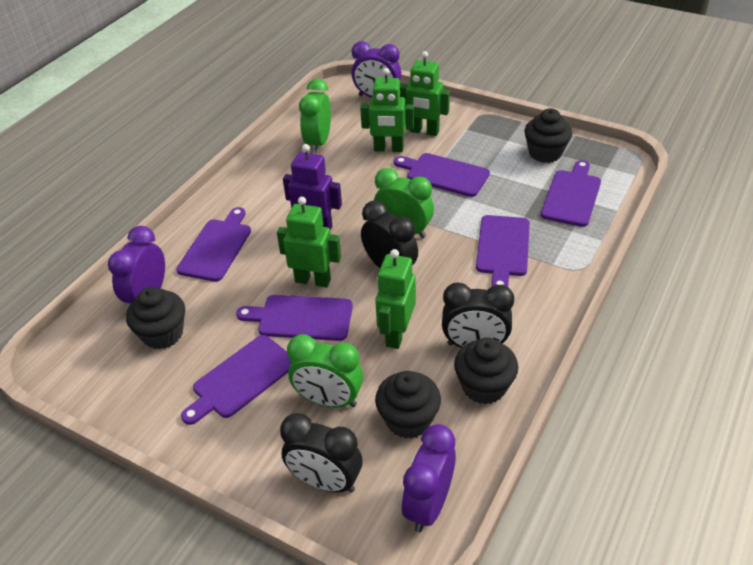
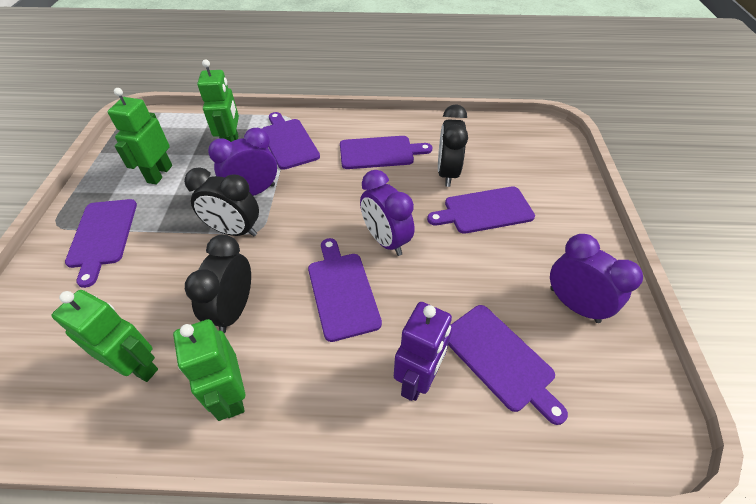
black cupcake: 4 -> 0
green clock: 3 -> 0

